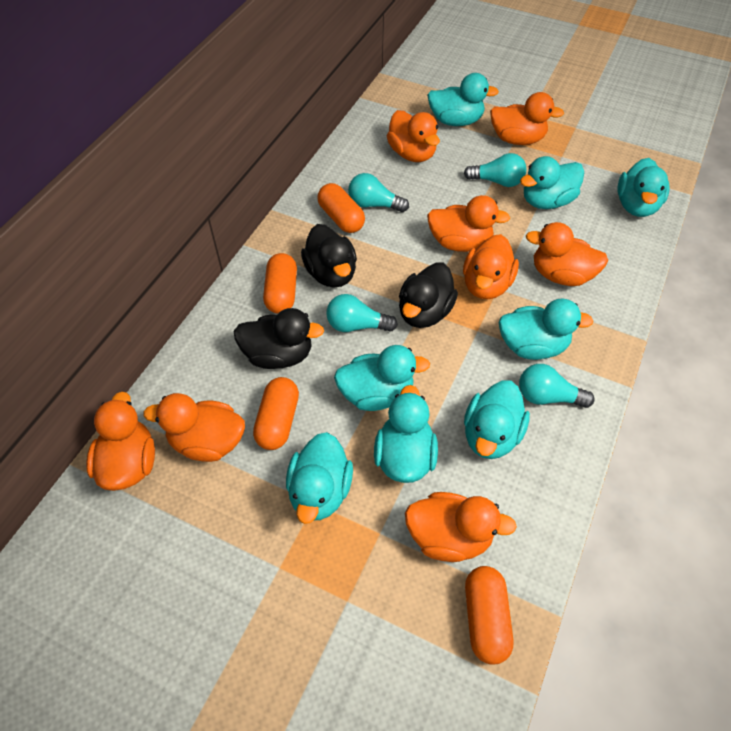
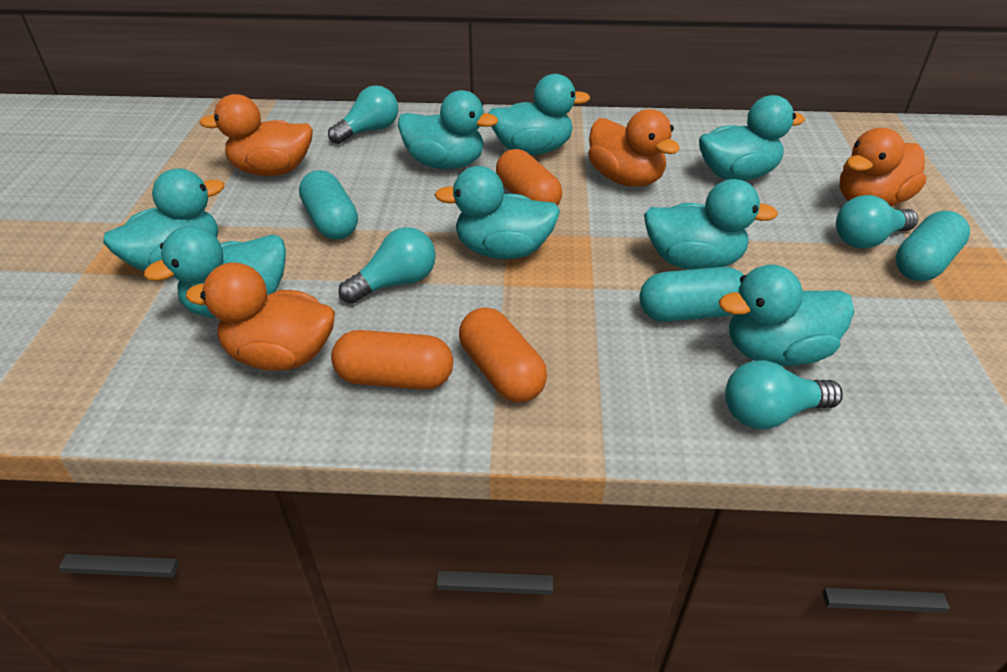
black duck: 3 -> 0
orange capsule: 4 -> 3
orange duck: 8 -> 4
turquoise capsule: 0 -> 3

